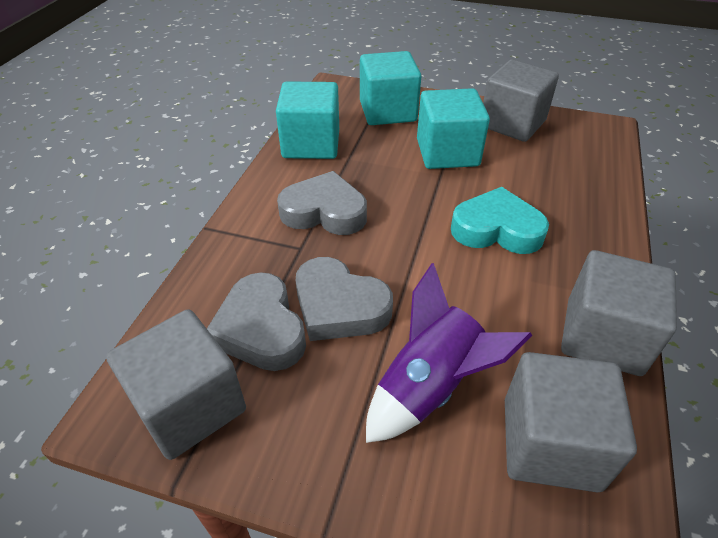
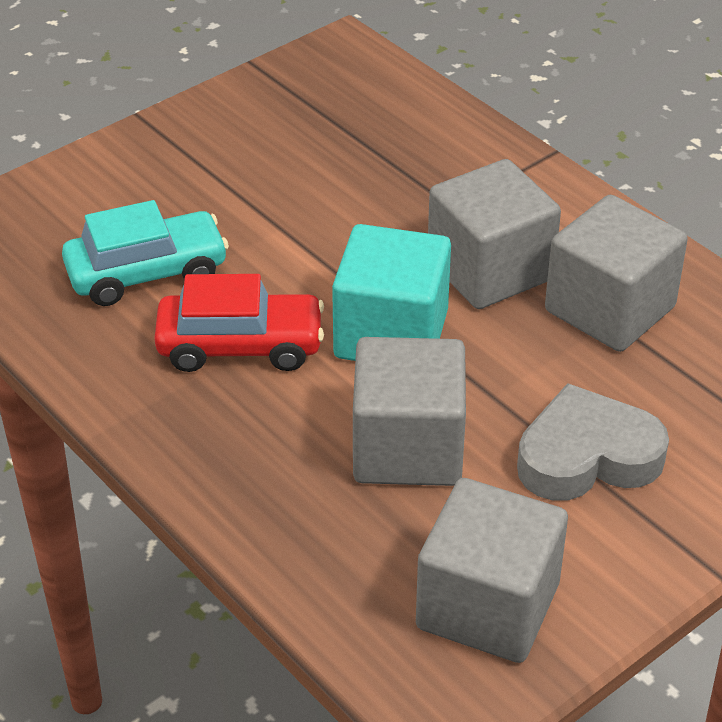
grey heart: 3 -> 1
purple rocket: 1 -> 0
red car: 0 -> 1
turquoise car: 0 -> 1
turquoise cube: 3 -> 1
turquoise heart: 1 -> 0

